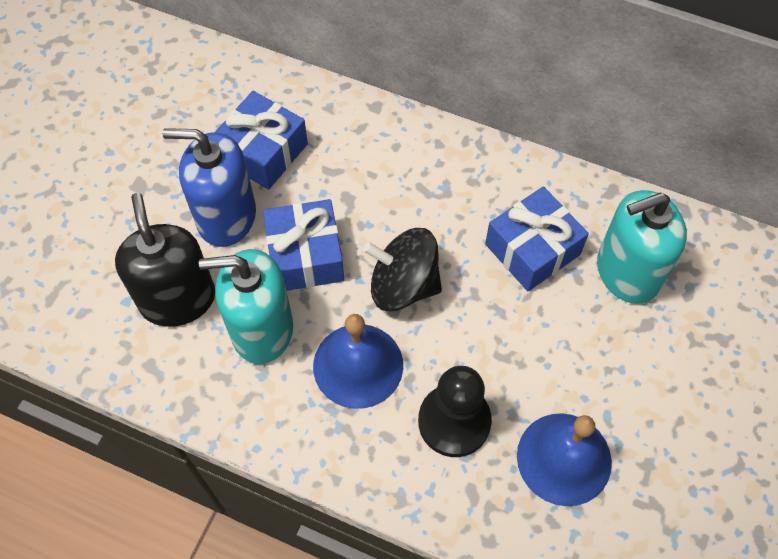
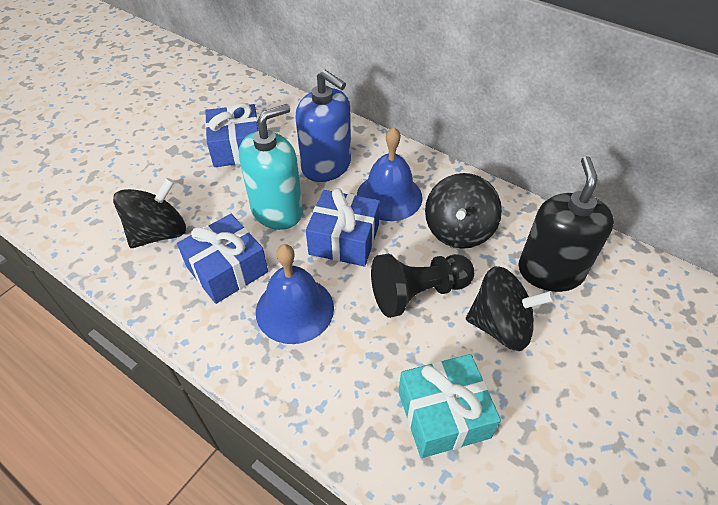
black spinning top: 1 -> 3
turquoise gift: 0 -> 1
turquoise soap dispenser: 2 -> 1

